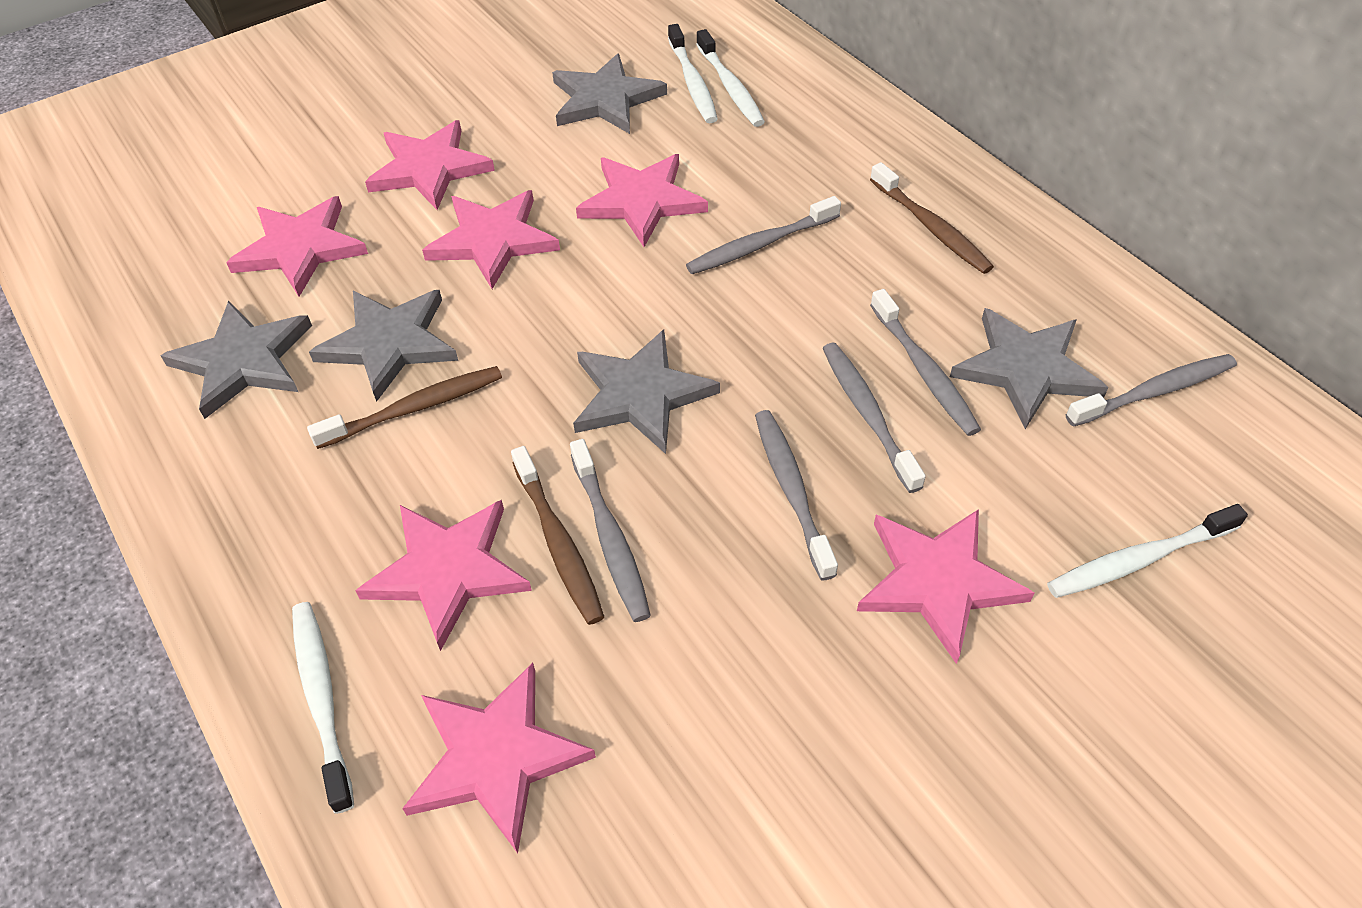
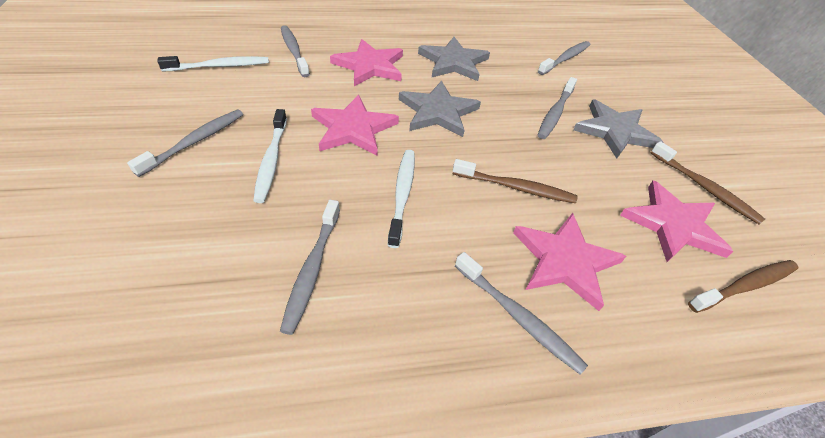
grey star: 5 -> 3
pink star: 7 -> 4
white toothbrush: 4 -> 3

